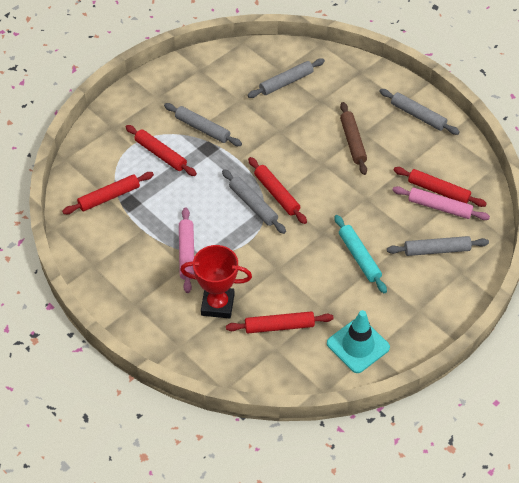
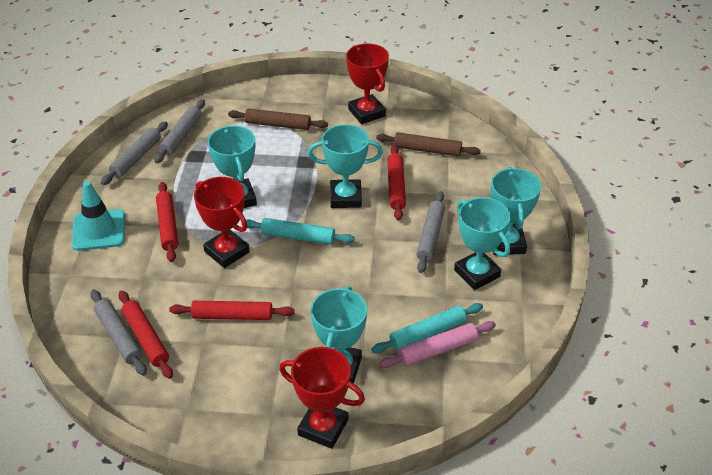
brown rolling pin: 1 -> 2
grey rolling pin: 5 -> 4
pink rolling pin: 2 -> 1
red rolling pin: 5 -> 4
red trophy: 1 -> 3
turquoise rolling pin: 1 -> 2
turquoise trophy: 0 -> 5

